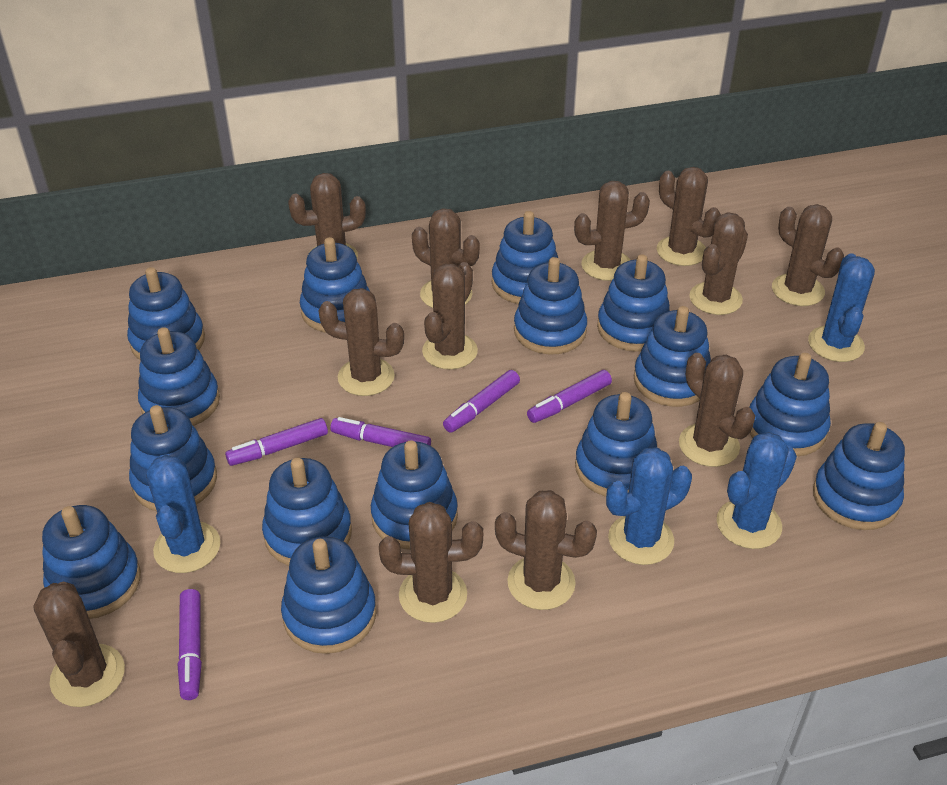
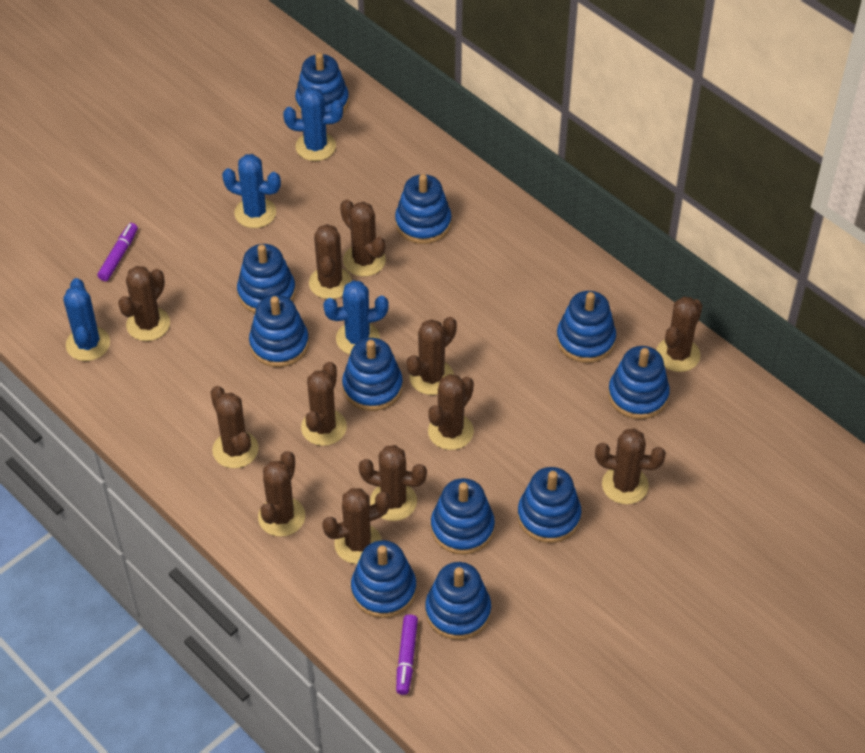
blue stacking toy: 15 -> 11
purple marker: 5 -> 2

